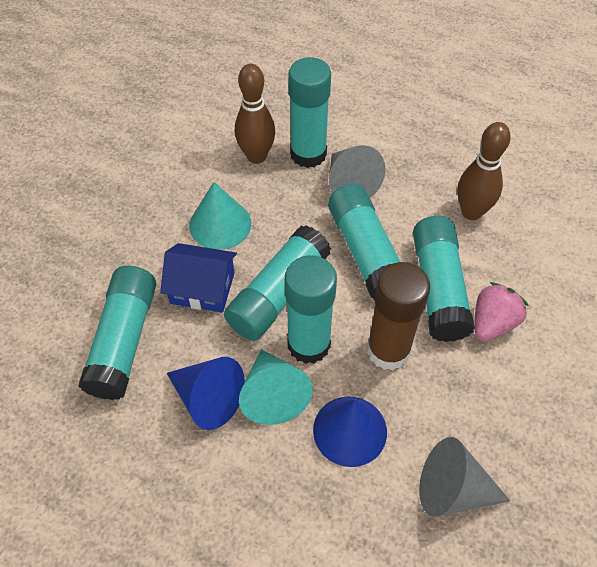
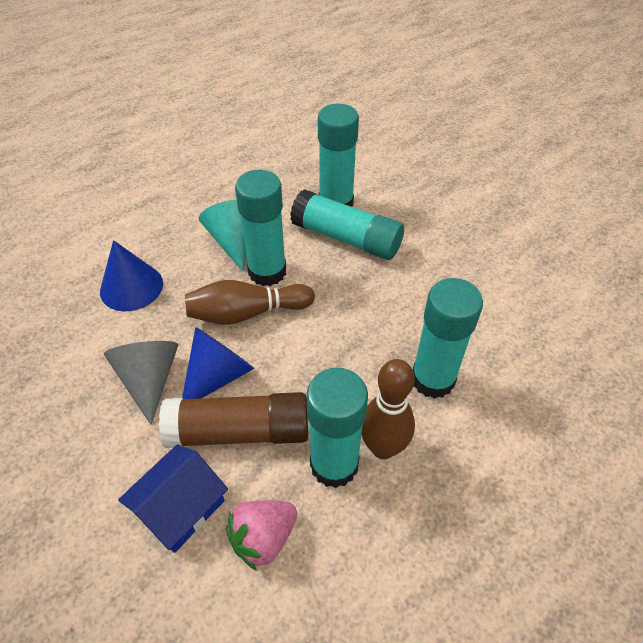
grey cone: 2 -> 1
turquoise cone: 2 -> 1
turquoise glue stick: 6 -> 5

